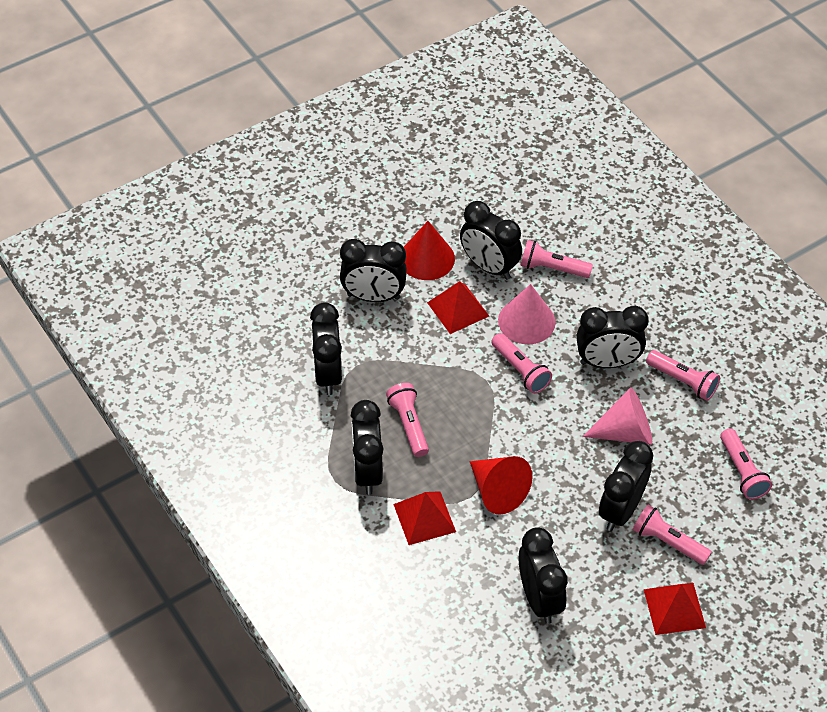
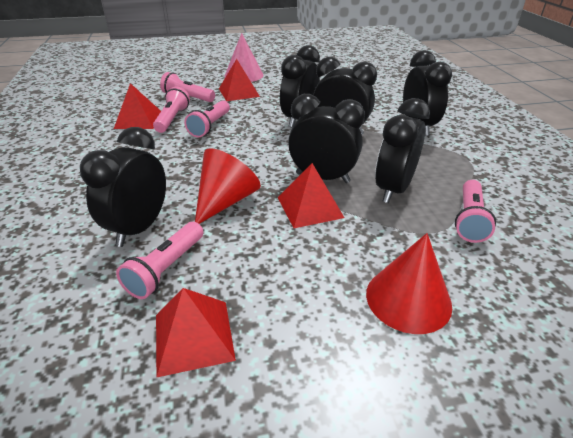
black clock: 7 -> 6
pink cone: 2 -> 1
pink flashlight: 6 -> 5
red pyramid: 3 -> 4

